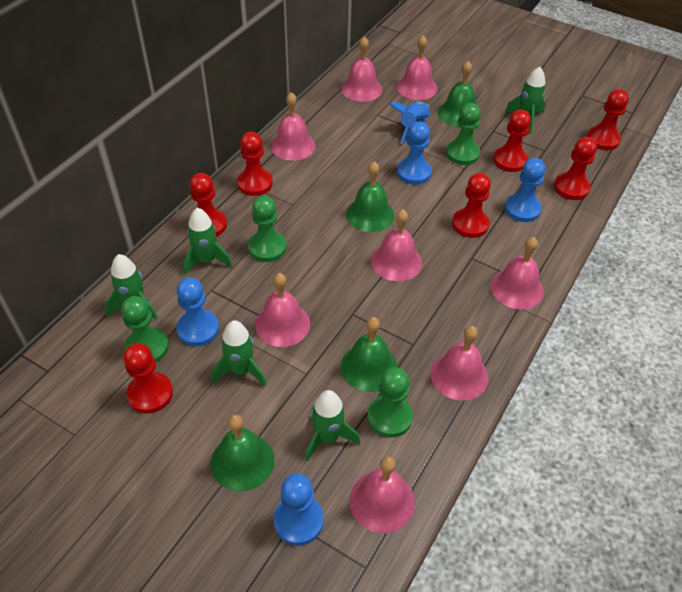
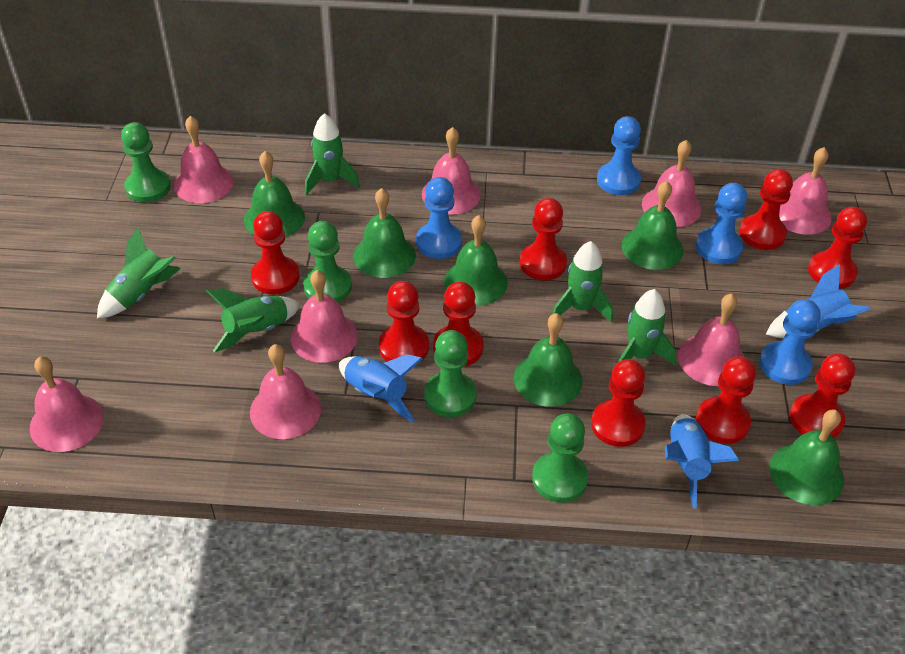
blue rocket: 1 -> 3
green bell: 4 -> 6
red pawn: 7 -> 9

